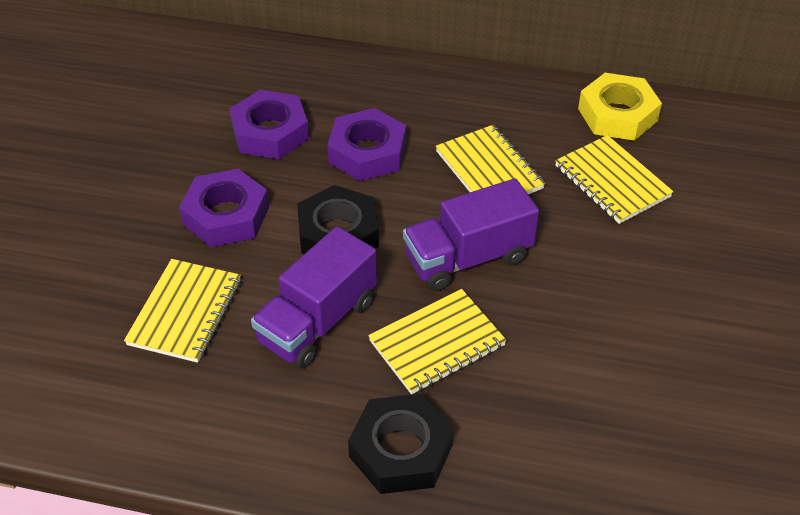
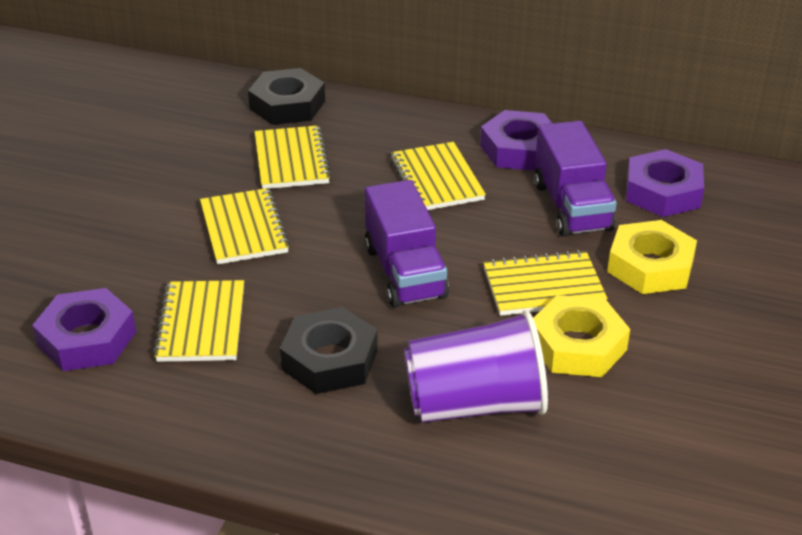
purple cup: 0 -> 1
yellow notebook: 4 -> 5
yellow nut: 1 -> 2

